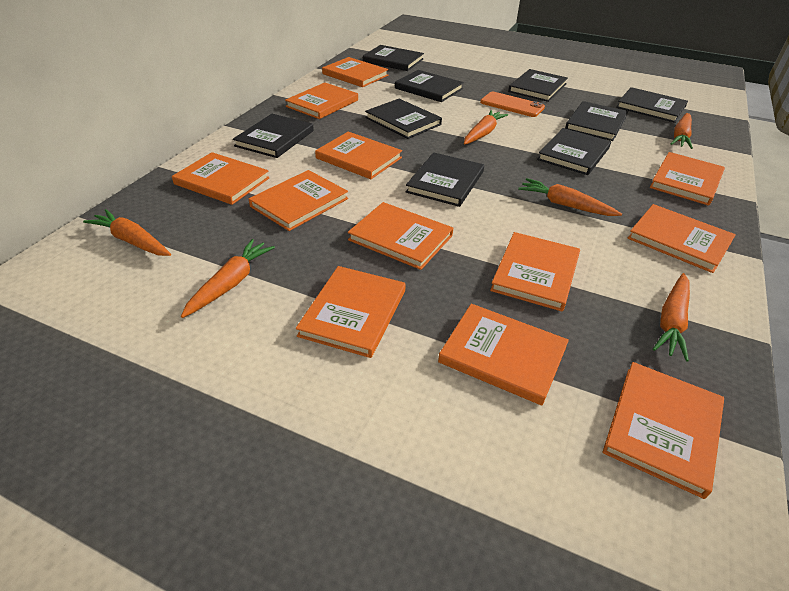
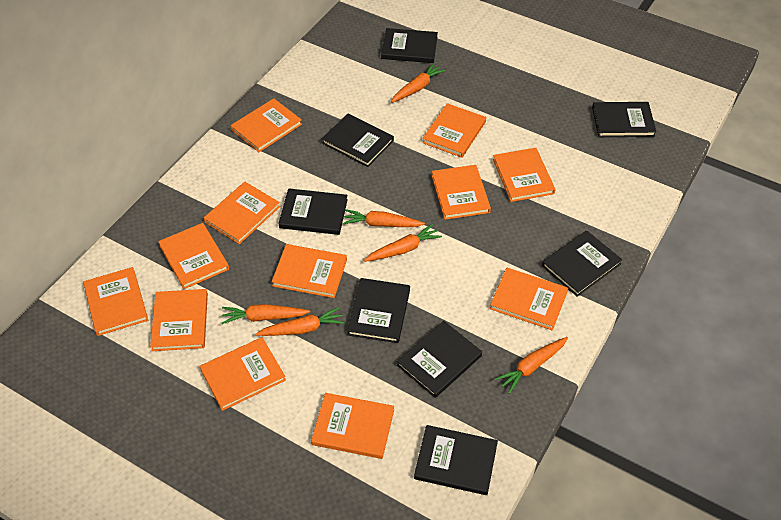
black book: 9 -> 8
orange phone: 1 -> 0

